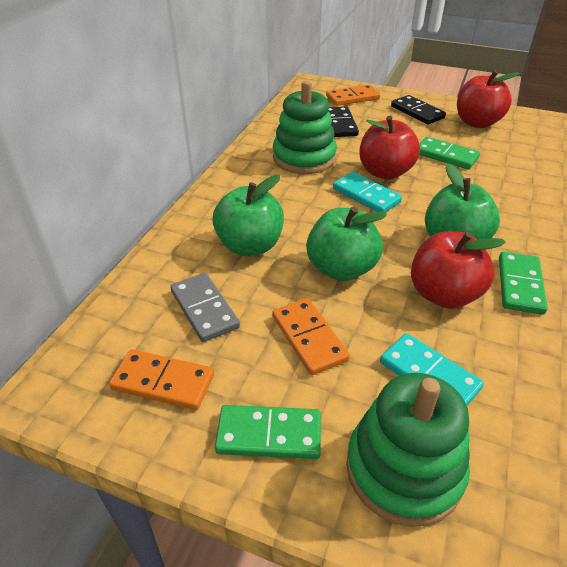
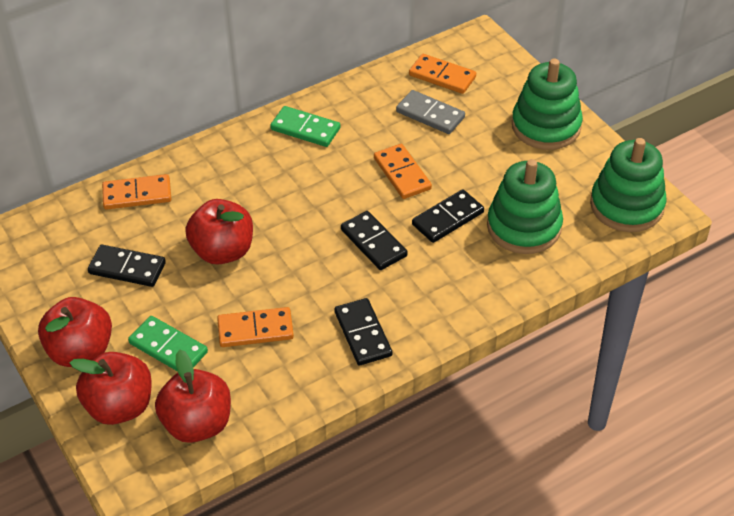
black domino: 2 -> 4
green apple: 3 -> 0
green domino: 3 -> 2
green stacking toy: 2 -> 3
orange domino: 3 -> 4
red apple: 3 -> 4
turquoise domino: 2 -> 0

